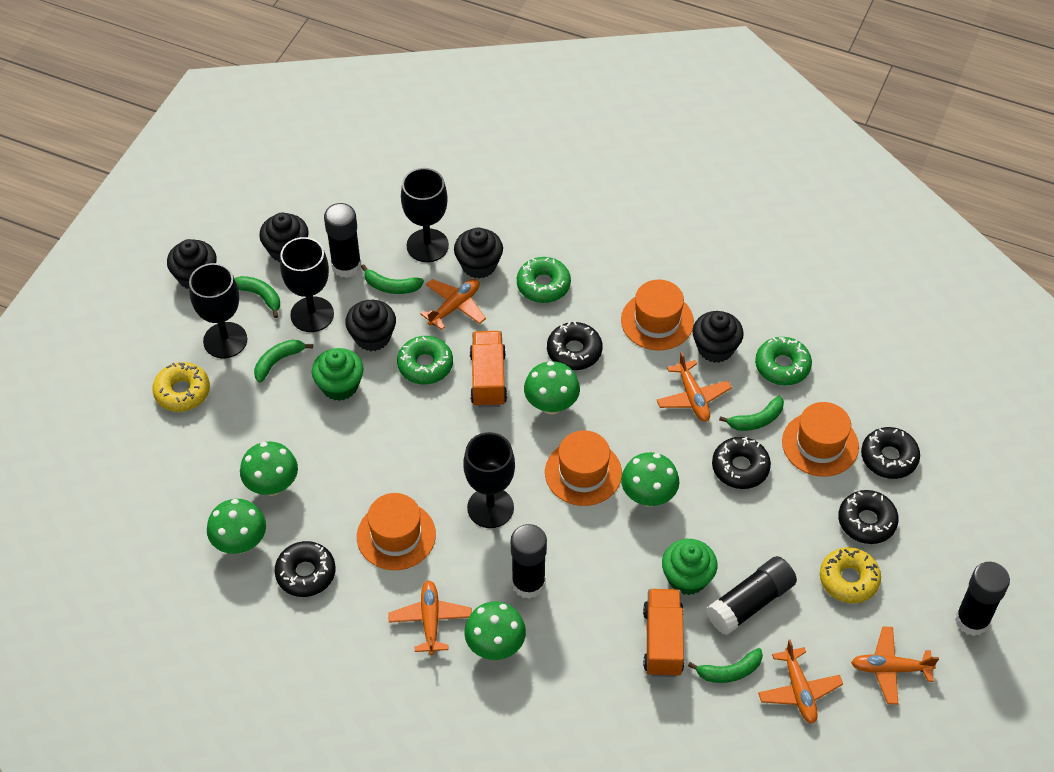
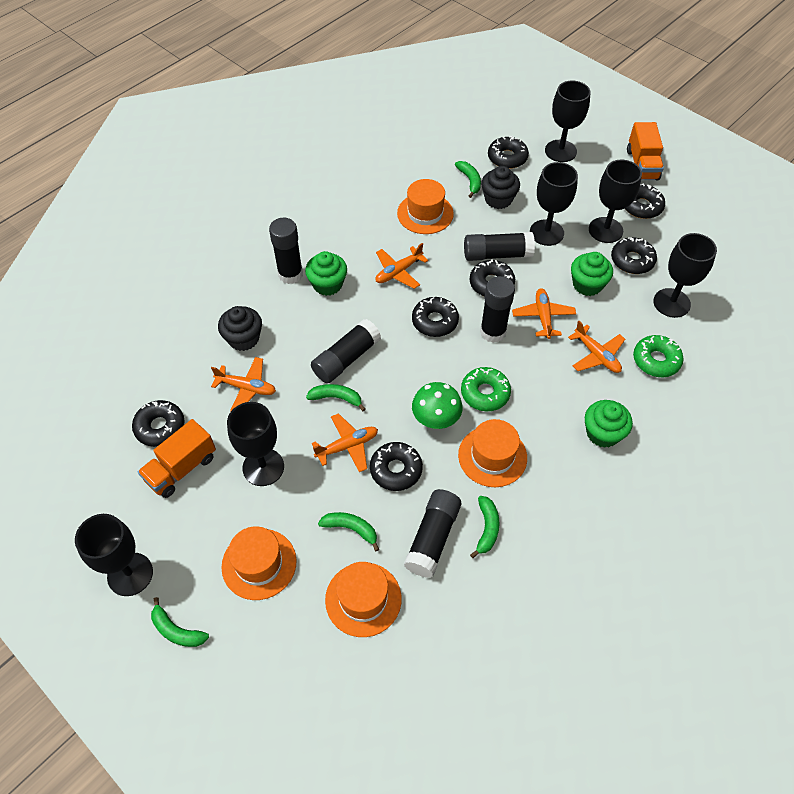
black cupcake: 5 -> 2
black donut: 5 -> 7
black glue stick: 4 -> 5
black goblet: 4 -> 6
green cupcake: 2 -> 3
green donut: 3 -> 2
green mushroom: 5 -> 1
yellow donut: 2 -> 0

